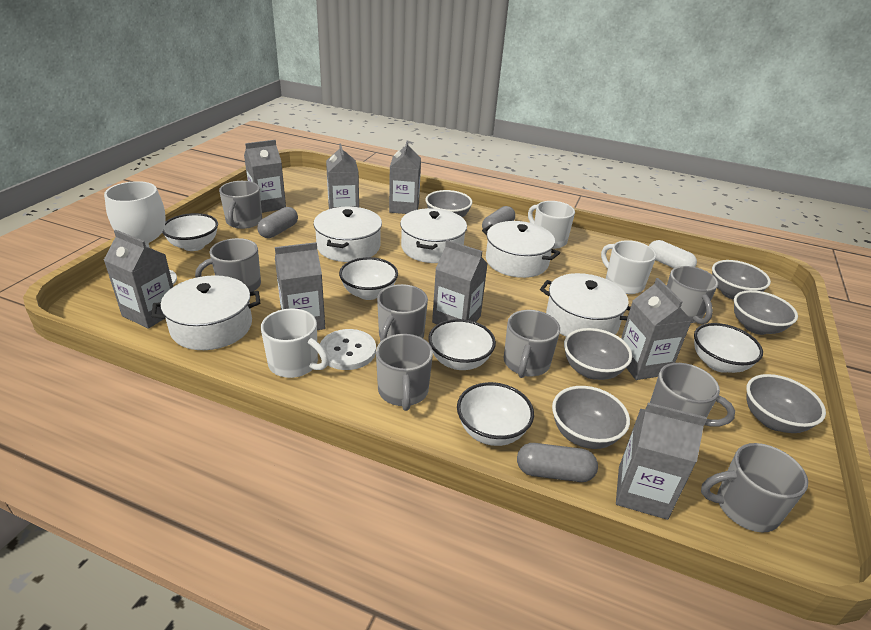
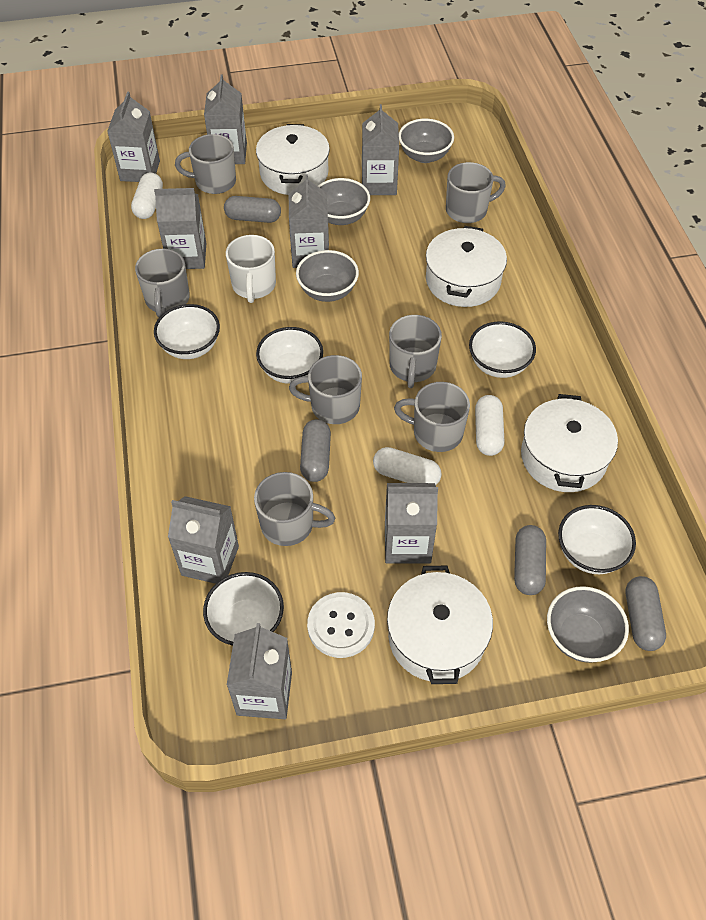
grey bowl: 6 -> 4
grey capsule: 3 -> 4
grey mug: 8 -> 7
white capsule: 1 -> 3
white goblet: 1 -> 0
white mug: 3 -> 1
white pot: 5 -> 4

